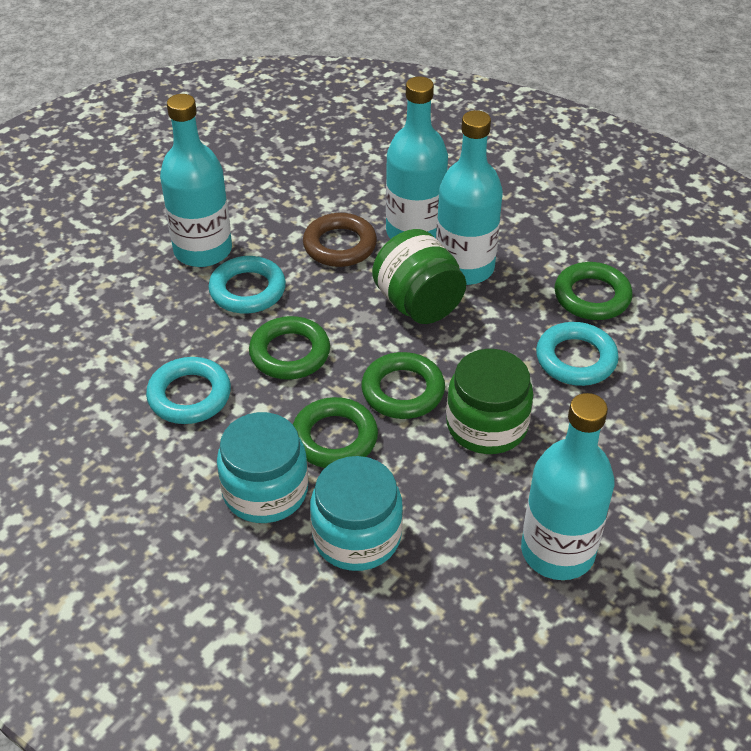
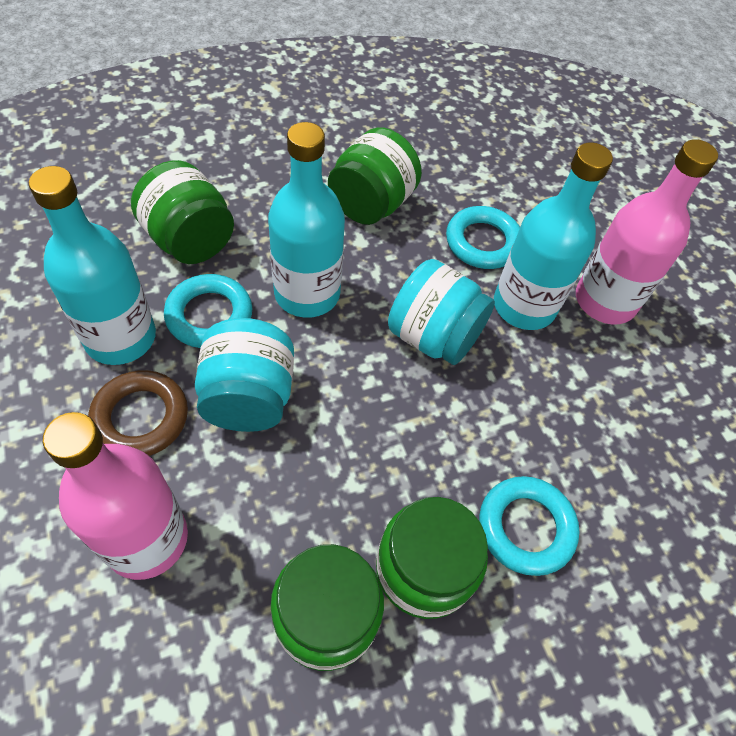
green jar: 2 -> 4
green ring: 4 -> 0
pink bottle: 0 -> 2
turquoise bottle: 4 -> 3

